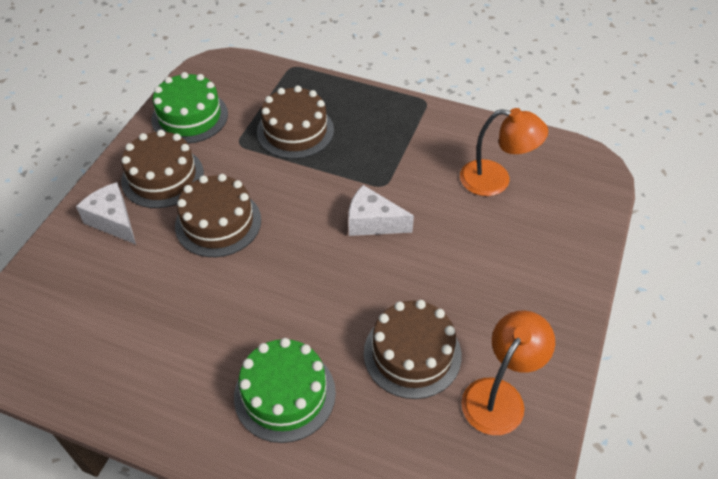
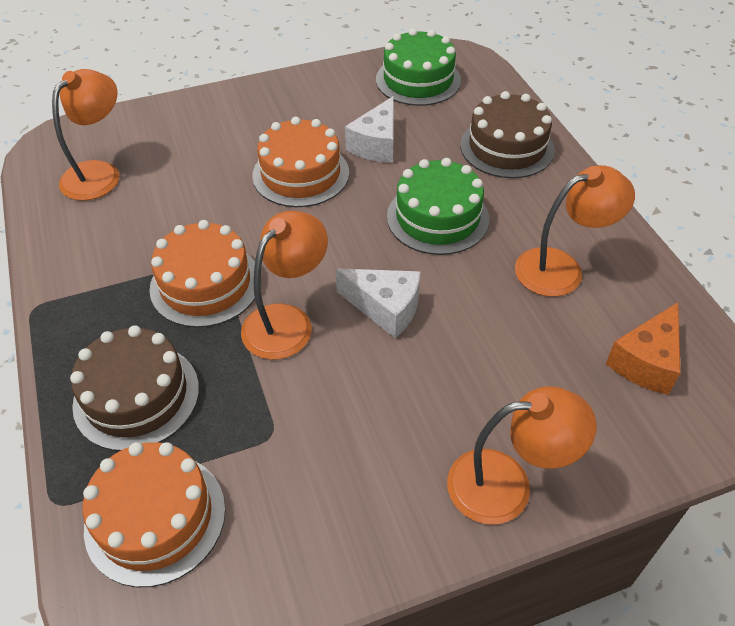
brown cake: 4 -> 2
orange cake: 0 -> 3
orange cheese: 0 -> 1
orange lamp: 2 -> 4

